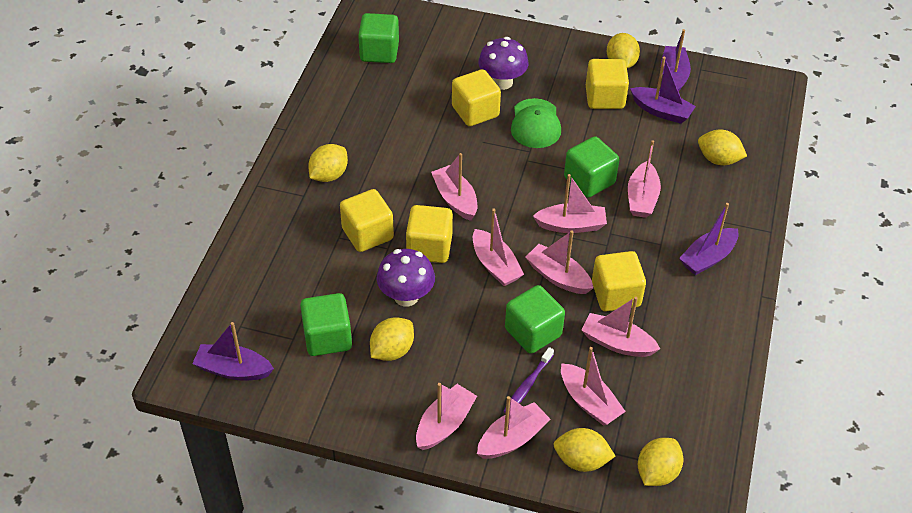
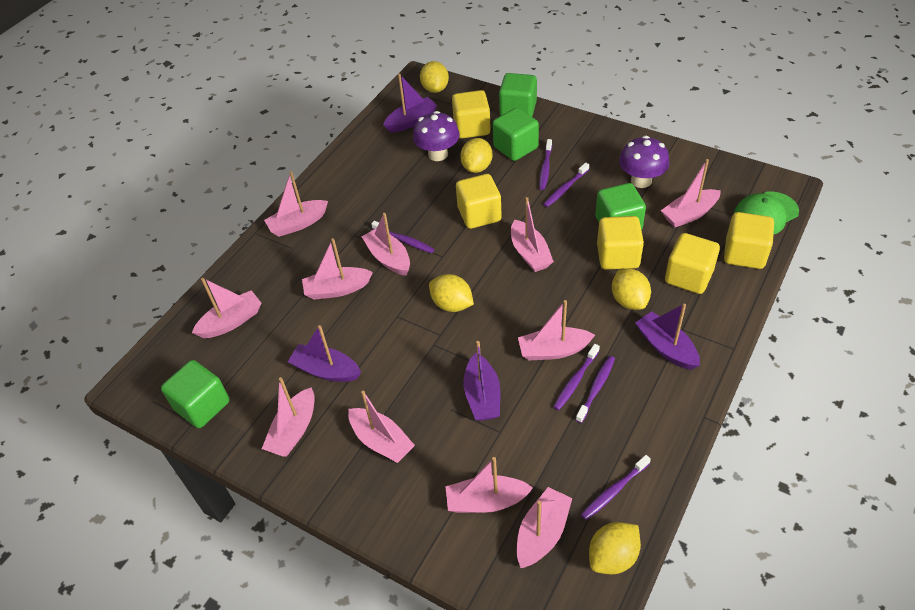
pink boat: 9 -> 11
purple toothbrush: 1 -> 6
yellow lemon: 6 -> 5

